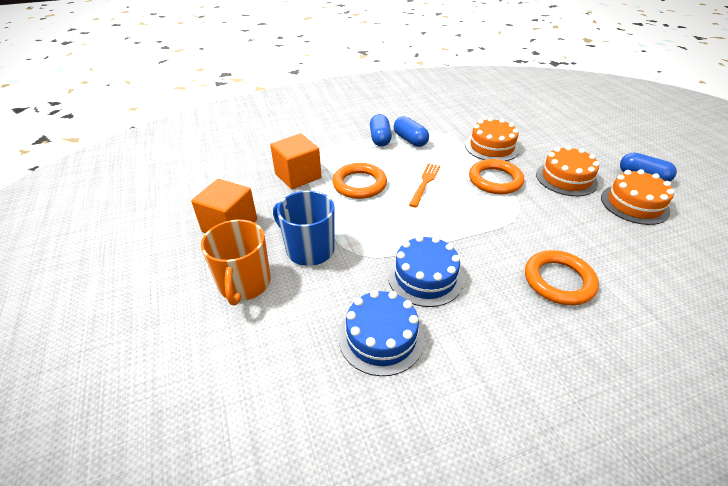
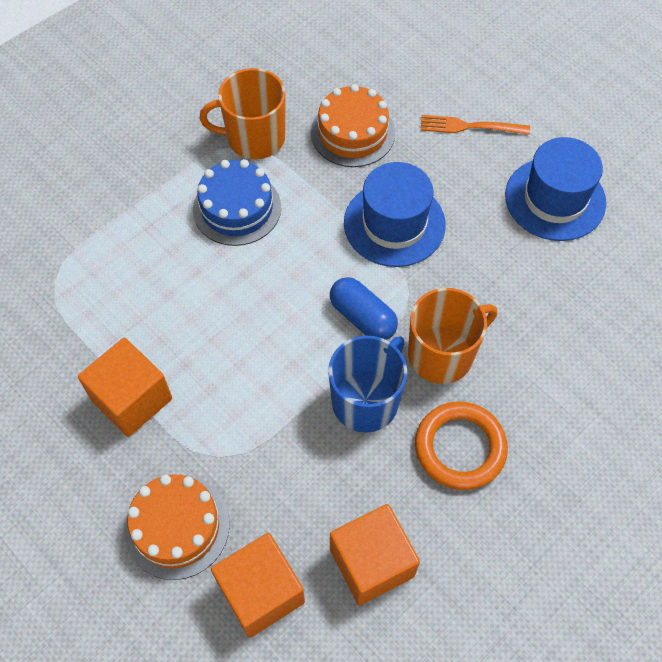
blue cake: 2 -> 1
blue capsule: 3 -> 1
blue hat: 0 -> 2
orange cake: 3 -> 2
orange cube: 2 -> 3
orange mug: 1 -> 2
orange ring: 3 -> 1

